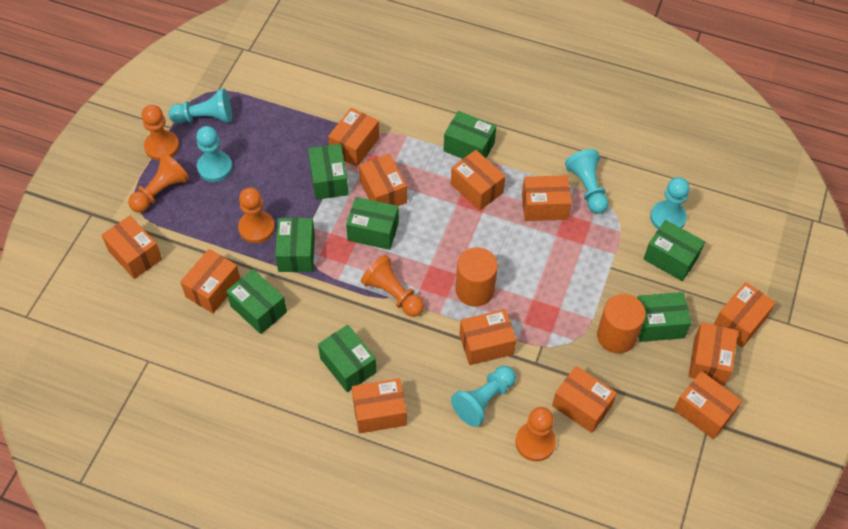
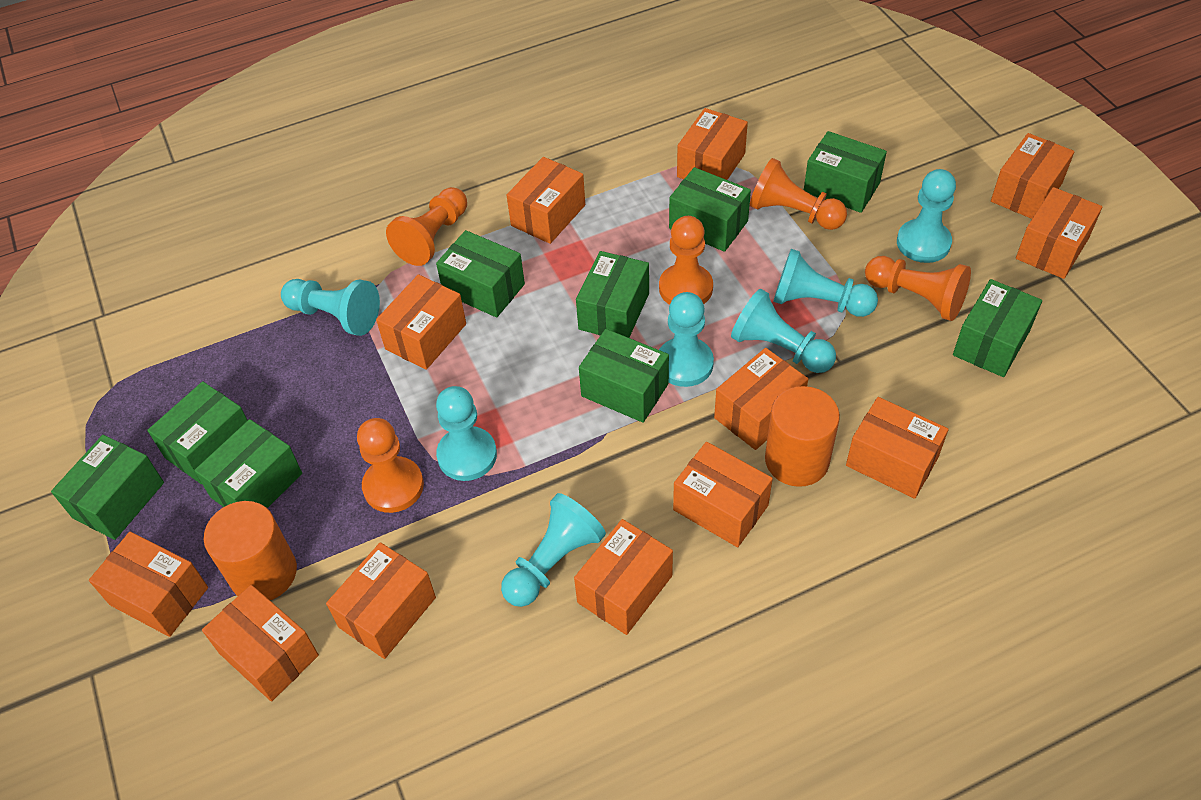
green box: 8 -> 9
turquoise pawn: 5 -> 7

